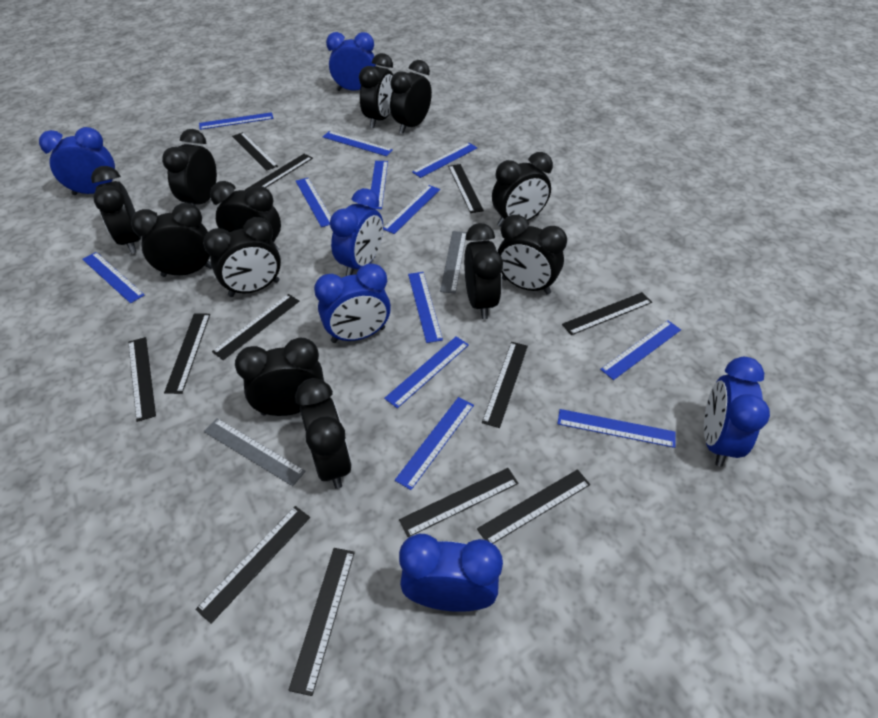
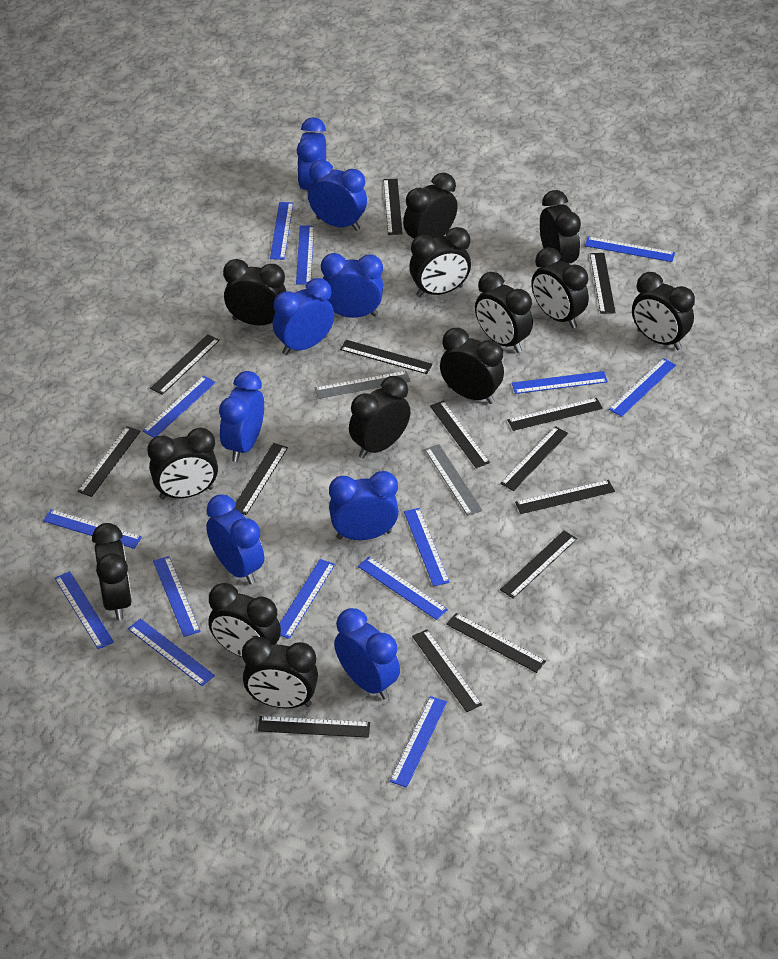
black clock: 12 -> 13
black ruler: 12 -> 14
blue clock: 6 -> 8
blue ruler: 12 -> 14

